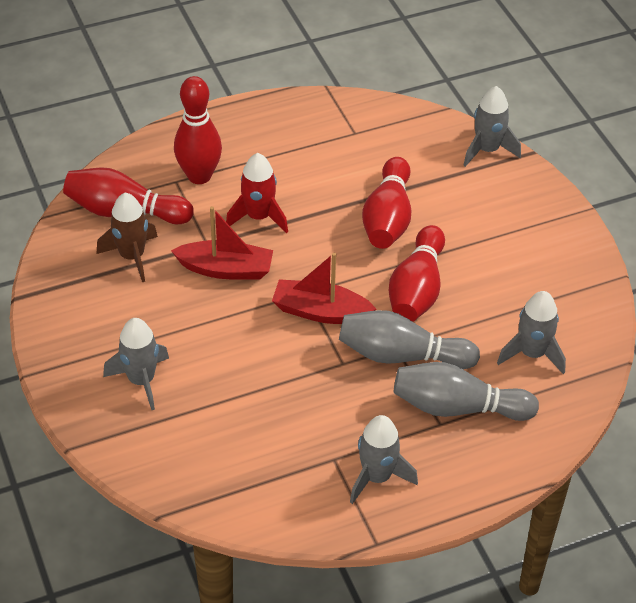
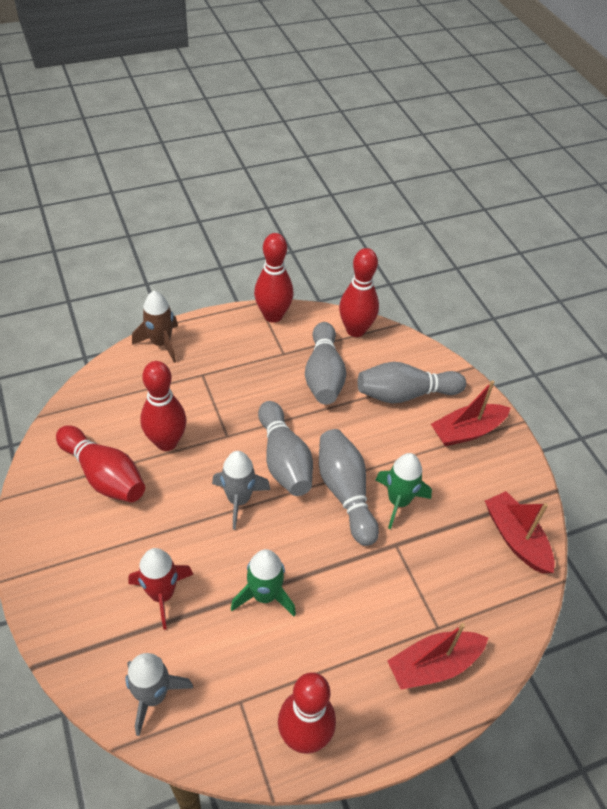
green rocket: 0 -> 2
grey bowling pin: 2 -> 4
grey rocket: 4 -> 2
red boat: 2 -> 3
red bowling pin: 4 -> 5

